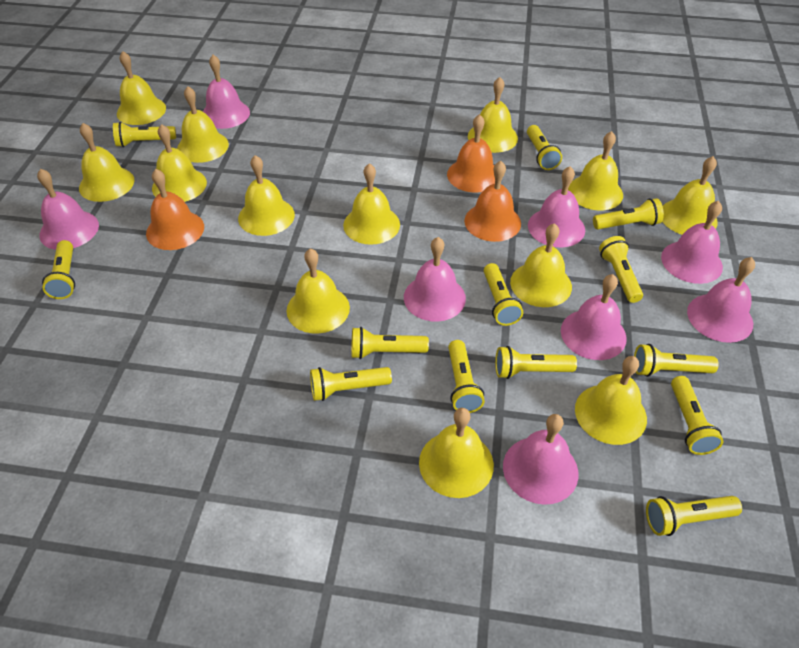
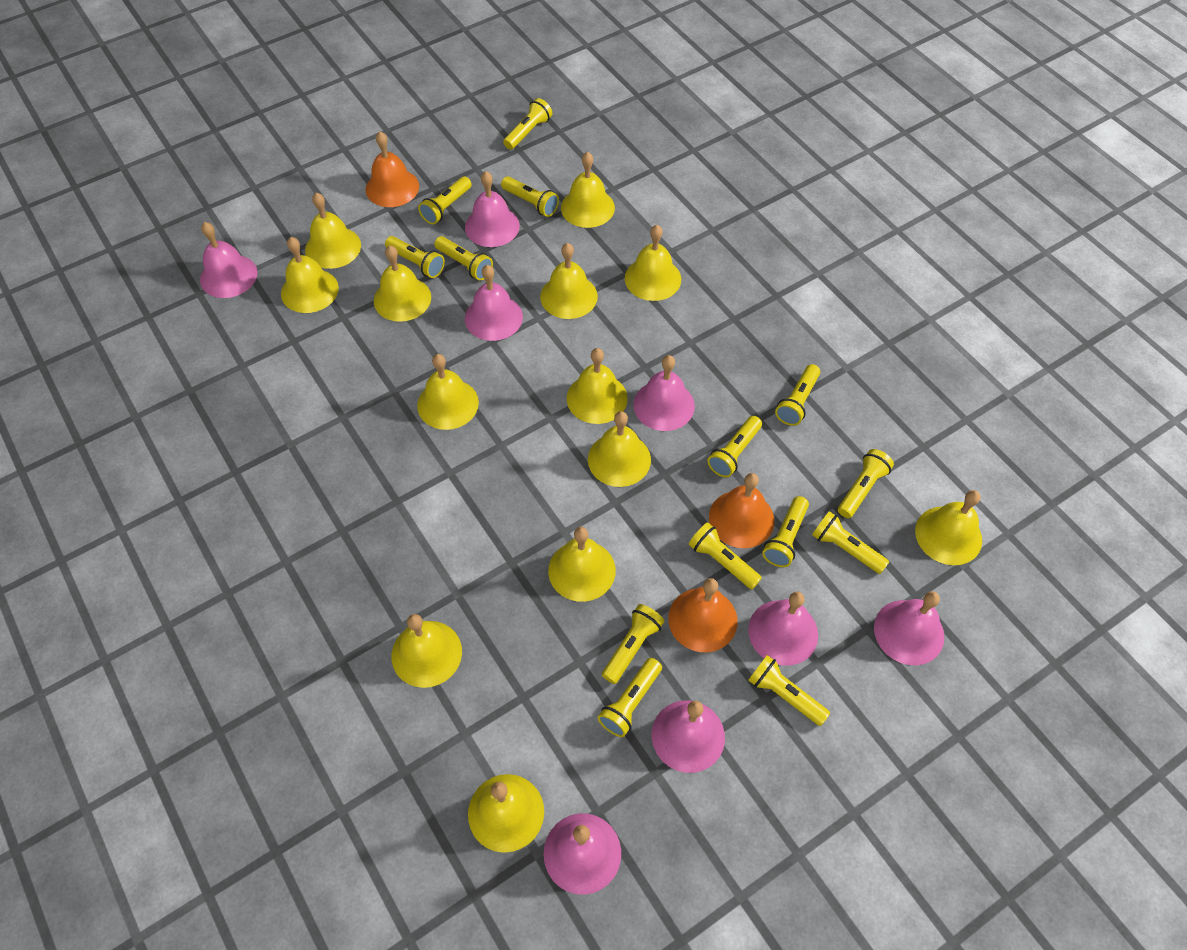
yellow flashlight: 13 -> 14

